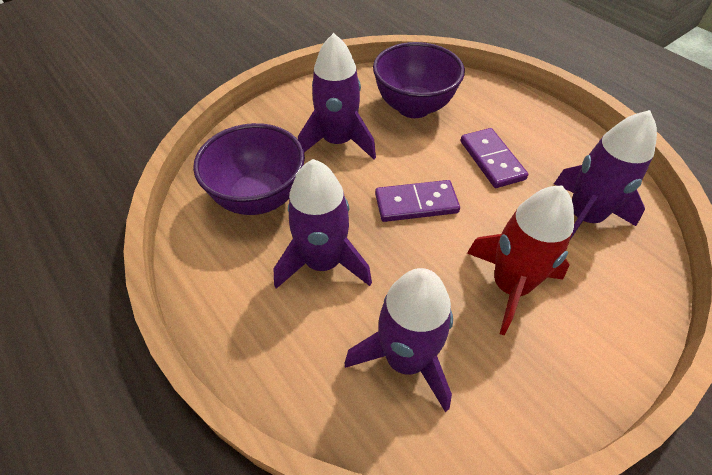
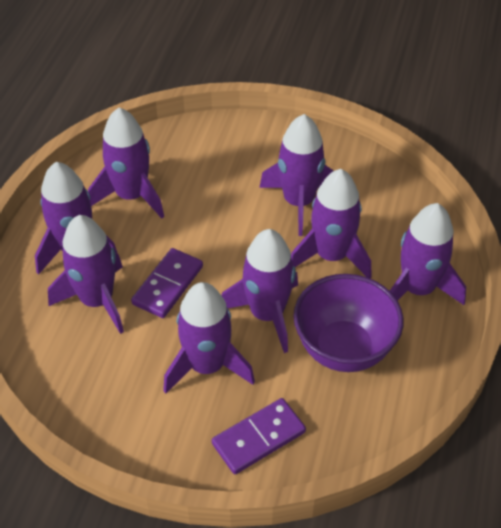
purple bowl: 2 -> 1
purple rocket: 4 -> 8
red rocket: 1 -> 0

